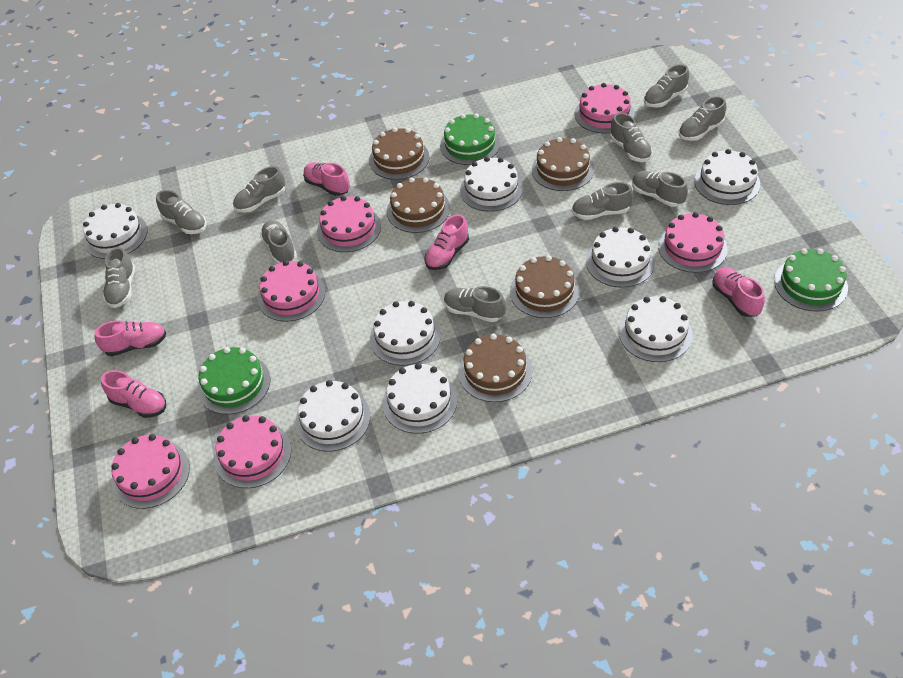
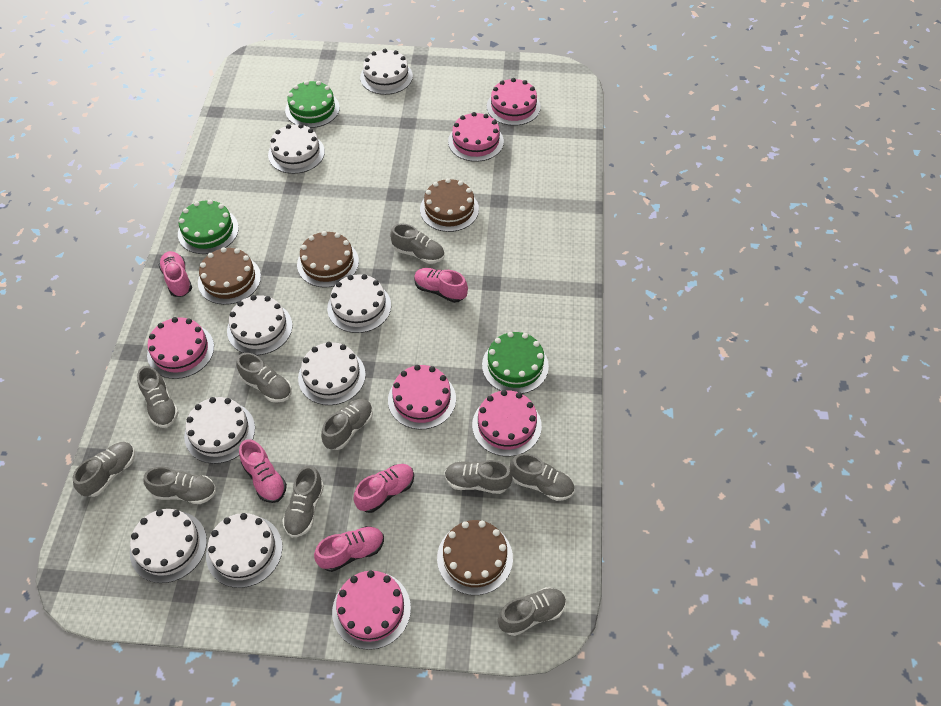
brown cake: 5 -> 4

